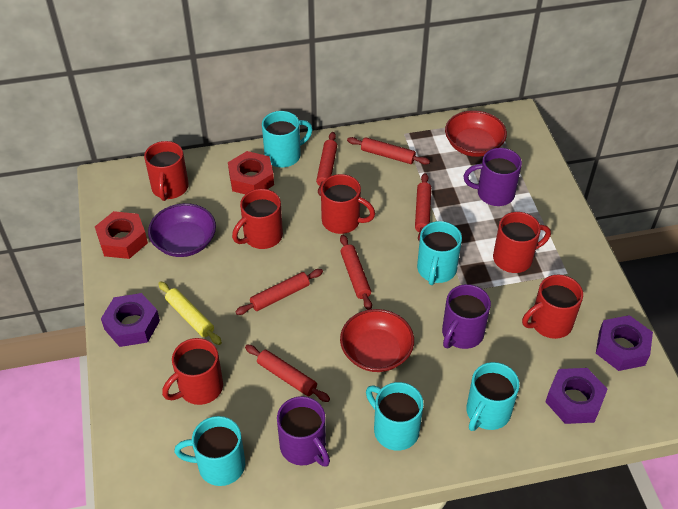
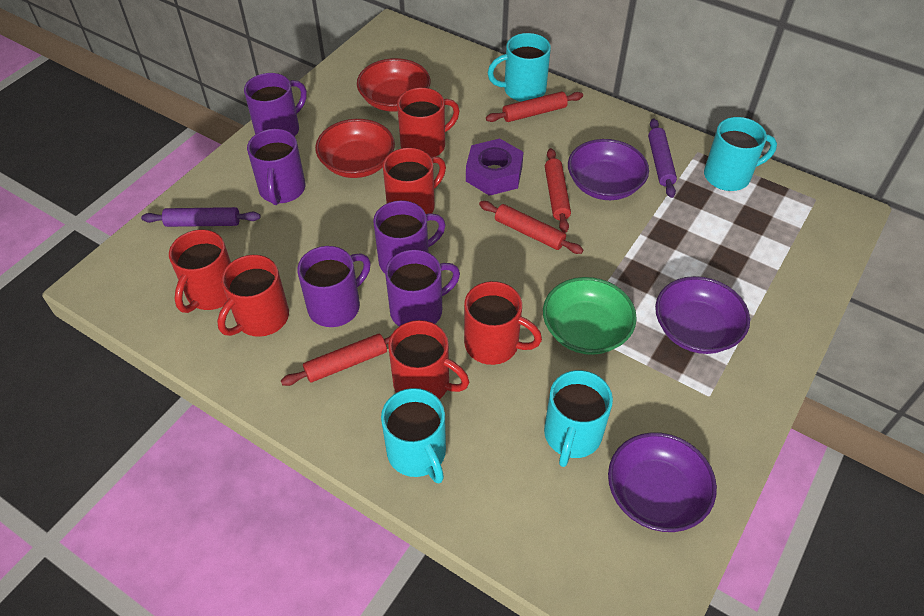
green bowl: 0 -> 1
purple bowl: 1 -> 3
purple mug: 3 -> 5
purple nut: 3 -> 1
purple rolling pin: 0 -> 2
red nut: 2 -> 0
red rolling pin: 6 -> 4
turquoise mug: 5 -> 4
yellow rolling pin: 1 -> 0

